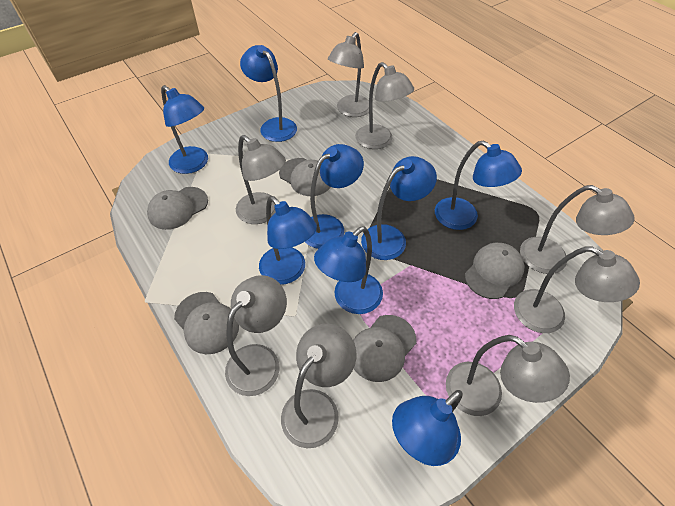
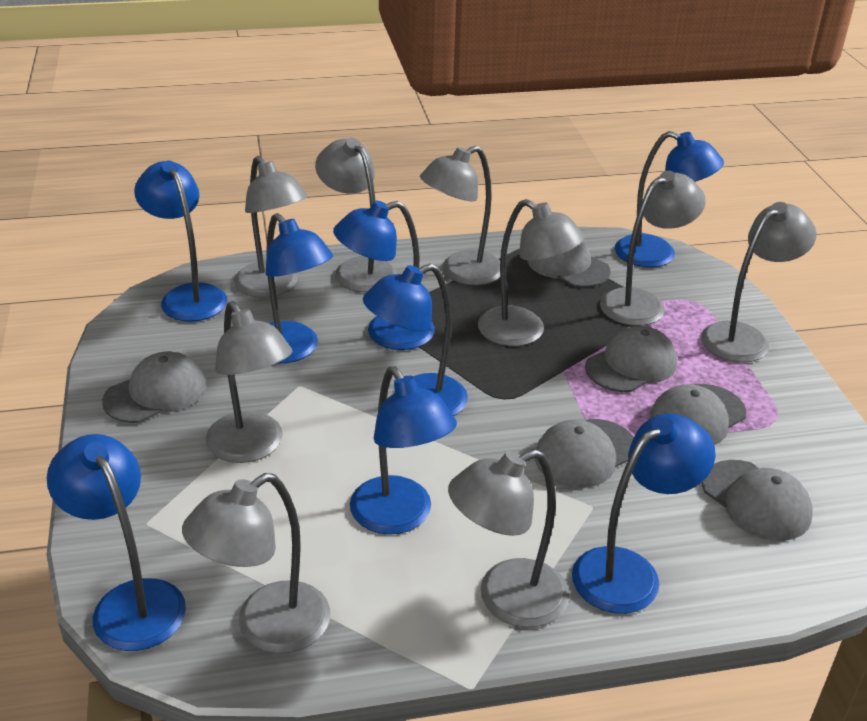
grey cap: 5 -> 6
grey lamp: 8 -> 9

